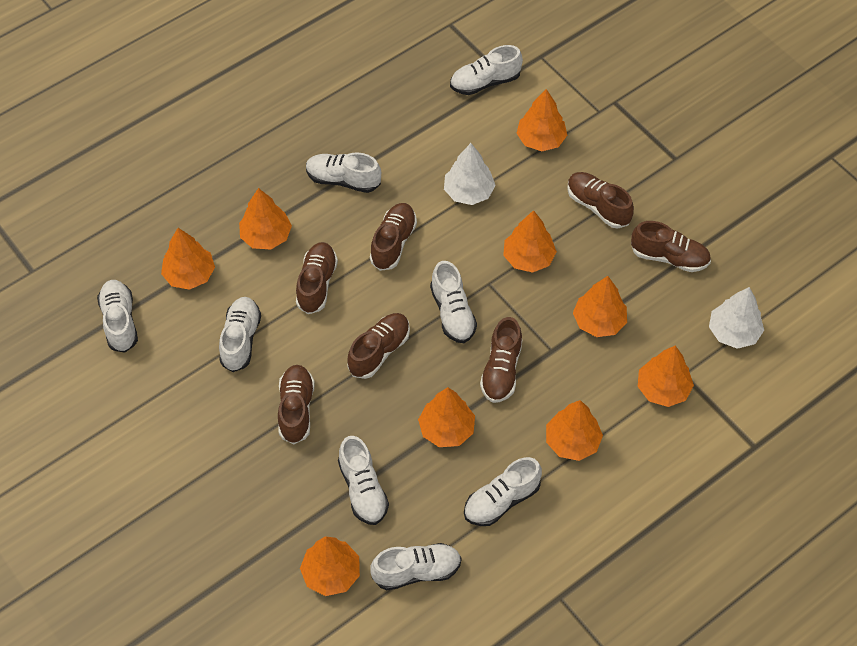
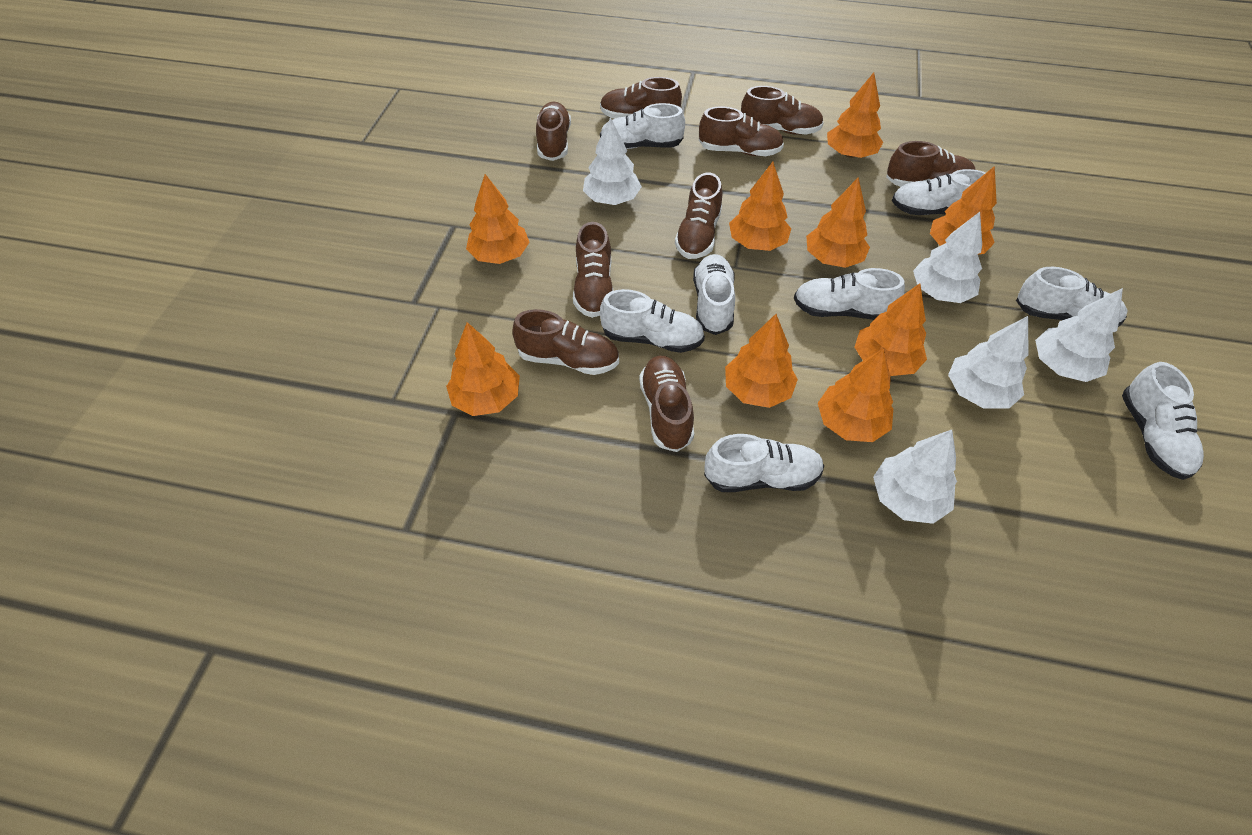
brown shoe: 7 -> 9
white tree: 2 -> 5

